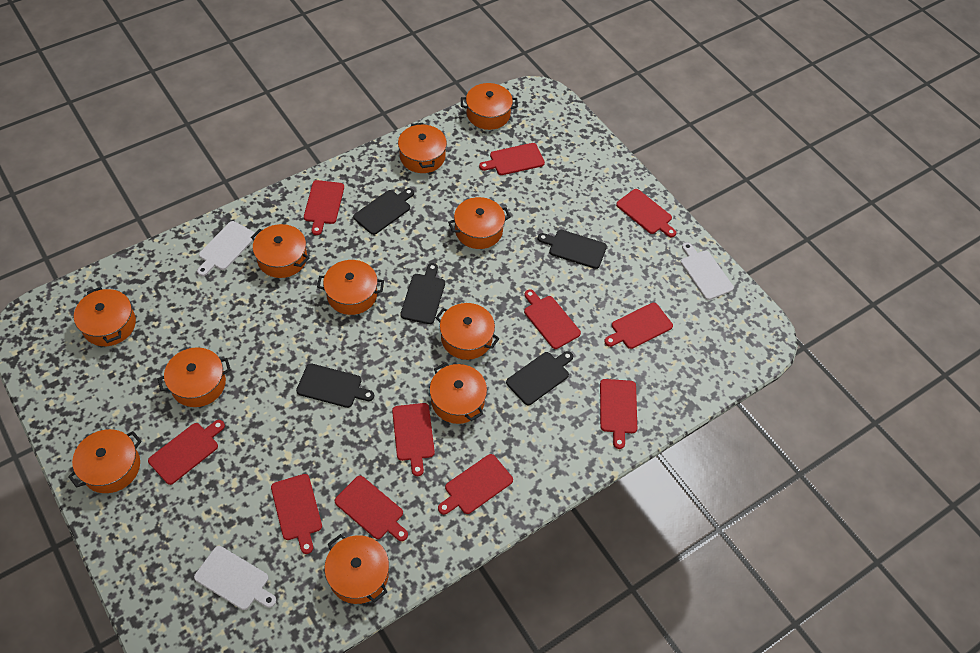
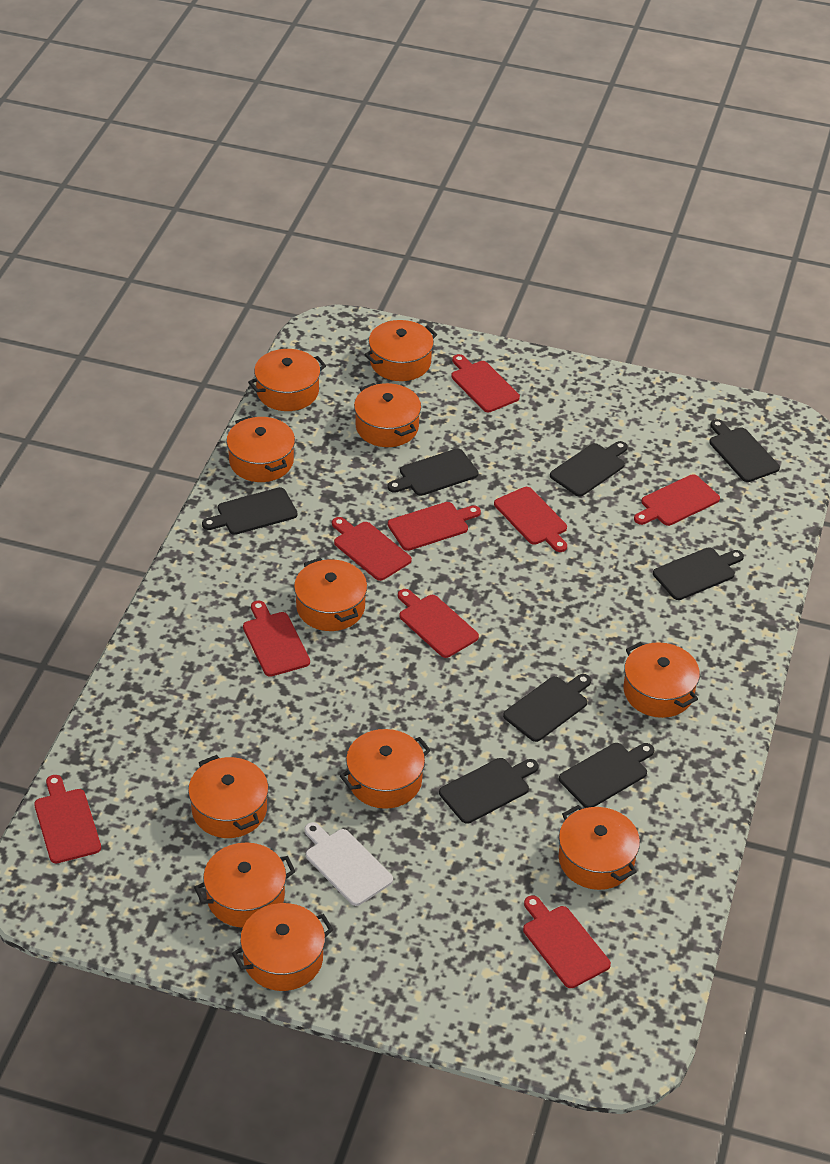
black cutting board: 5 -> 8
red cutting board: 11 -> 9
white cutting board: 3 -> 1

